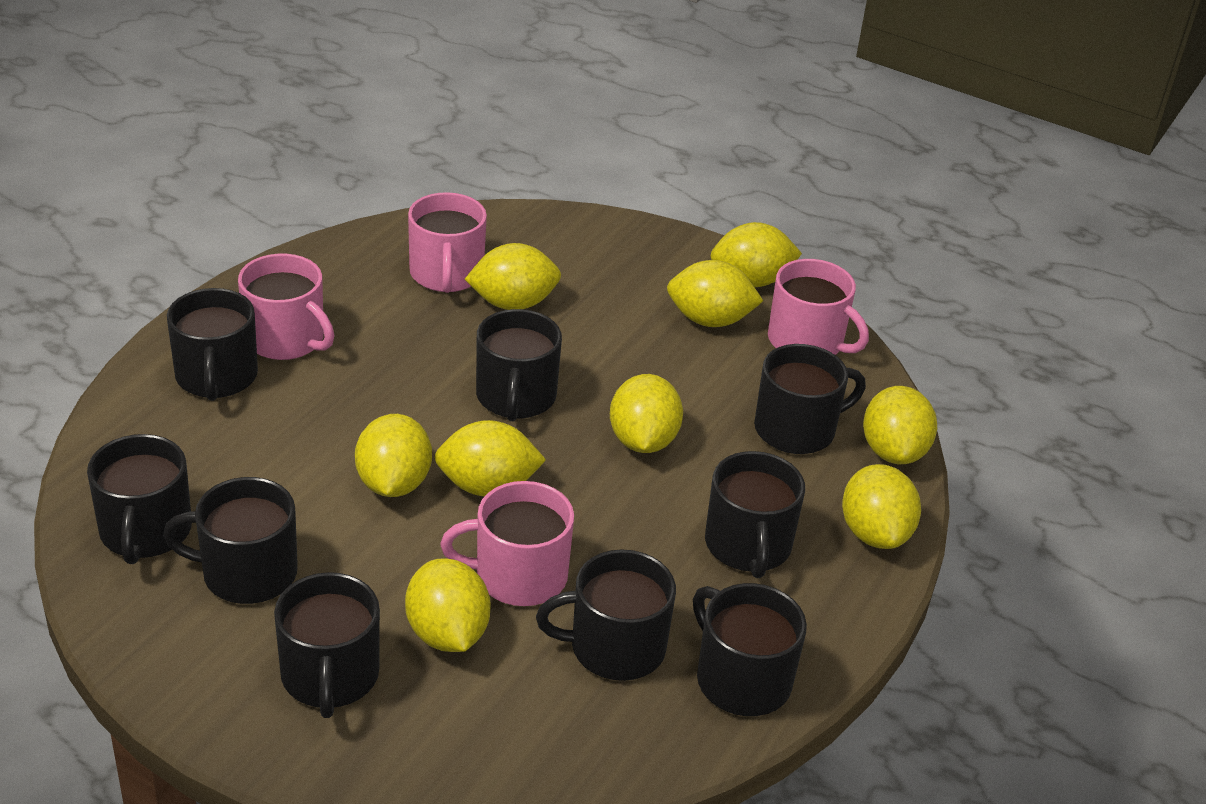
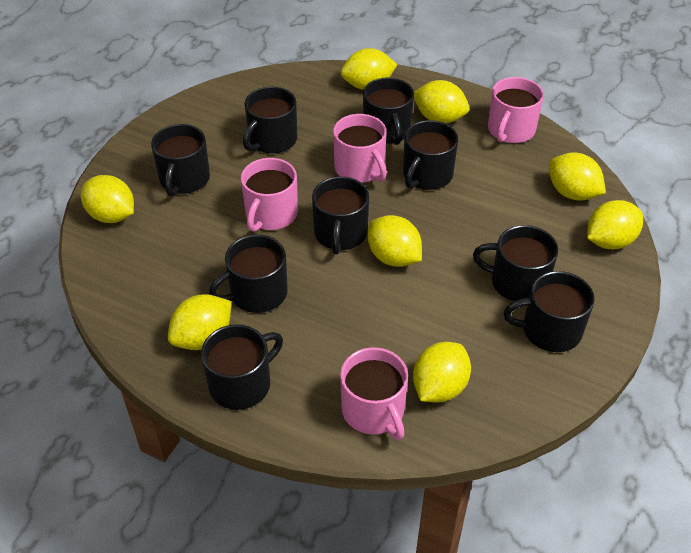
yellow lemon: 9 -> 8

